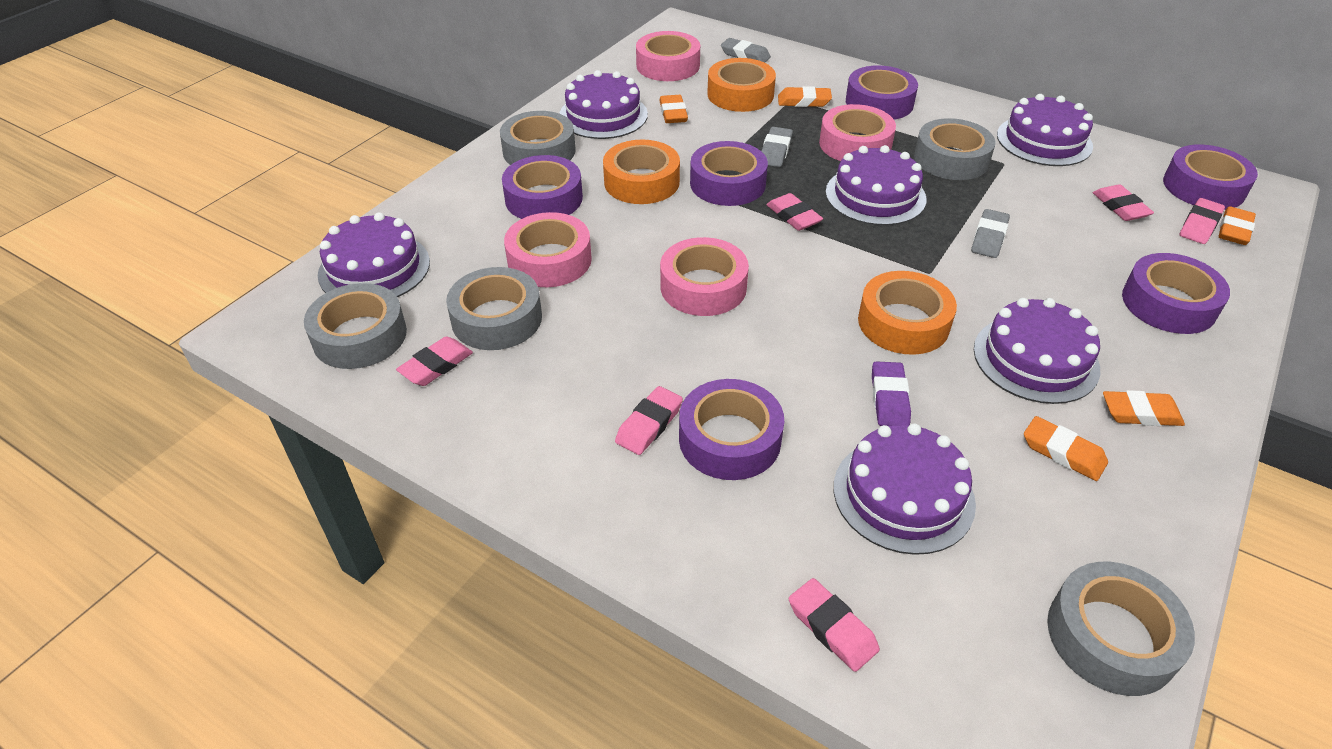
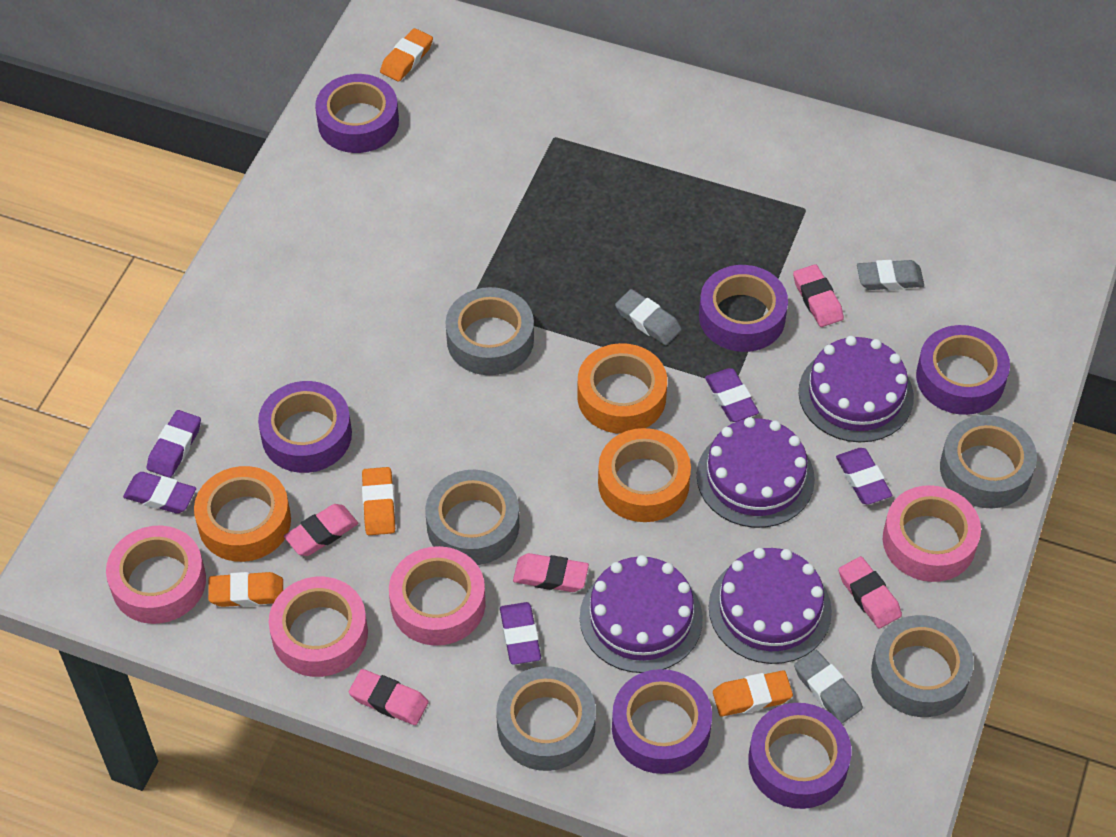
orange eraser: 5 -> 4
pink eraser: 6 -> 5
purple cake: 6 -> 4
purple eraser: 1 -> 5

